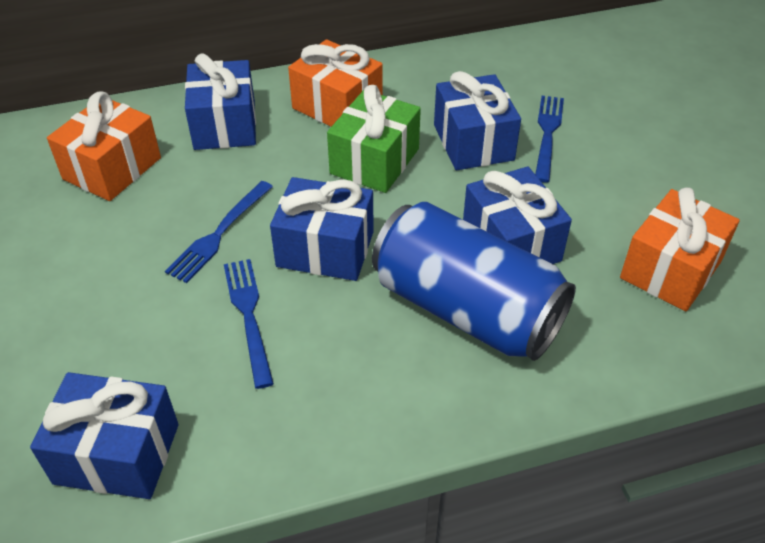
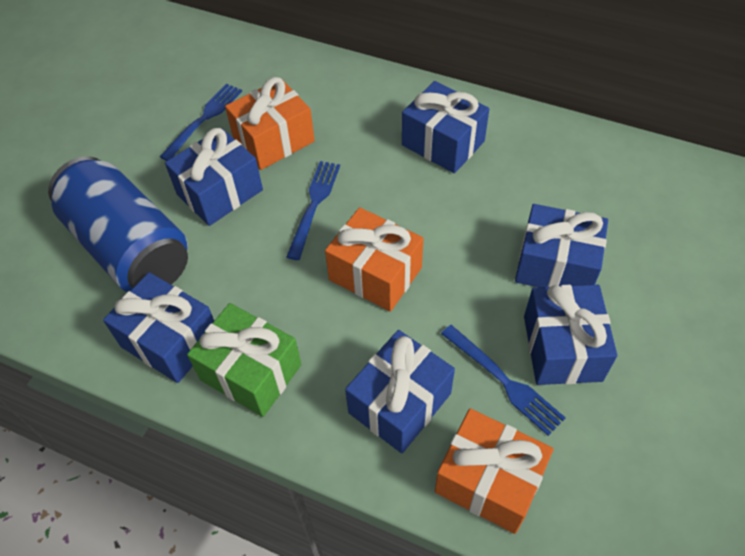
blue gift: 5 -> 6

